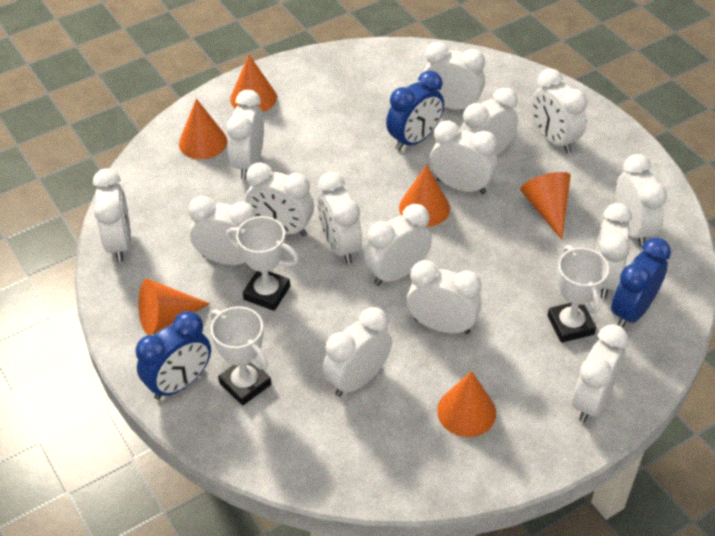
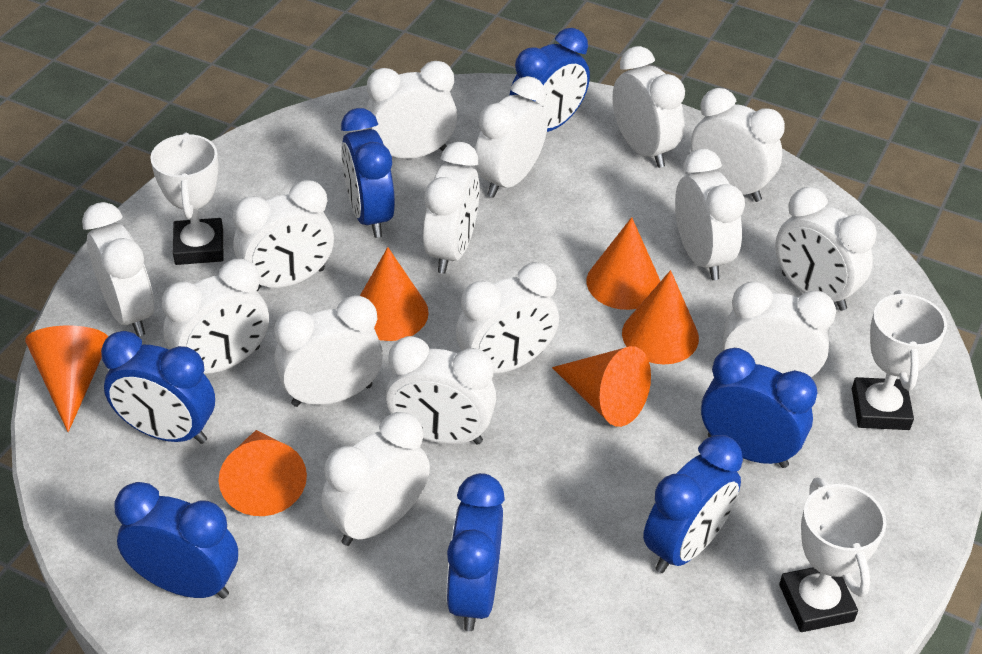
blue clock: 3 -> 7

